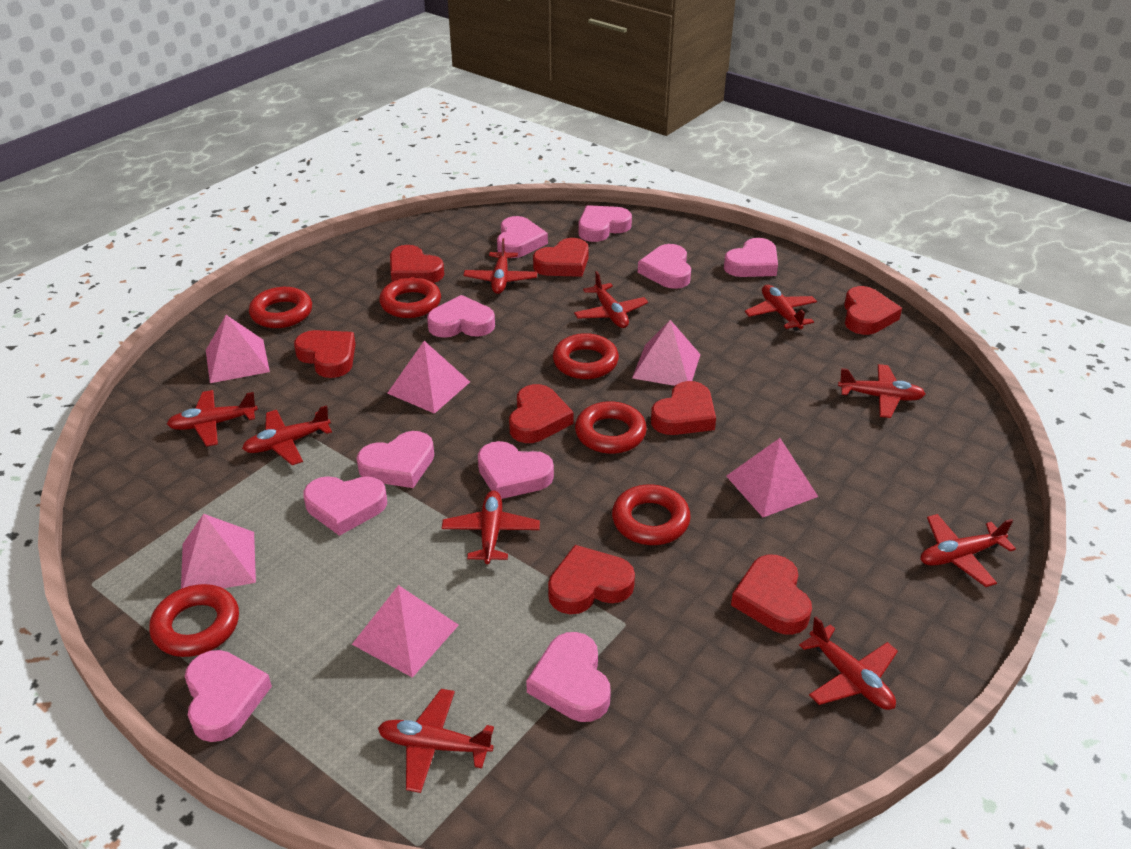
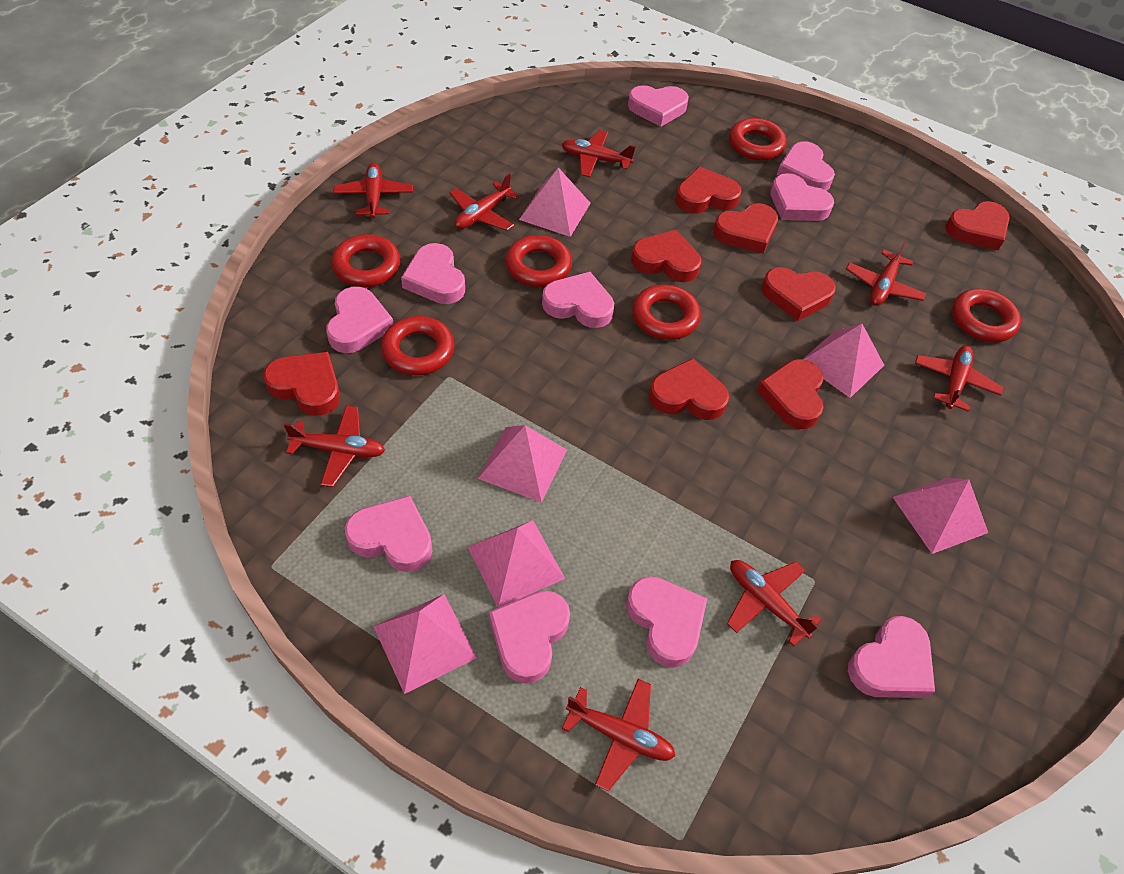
red plane: 10 -> 8

